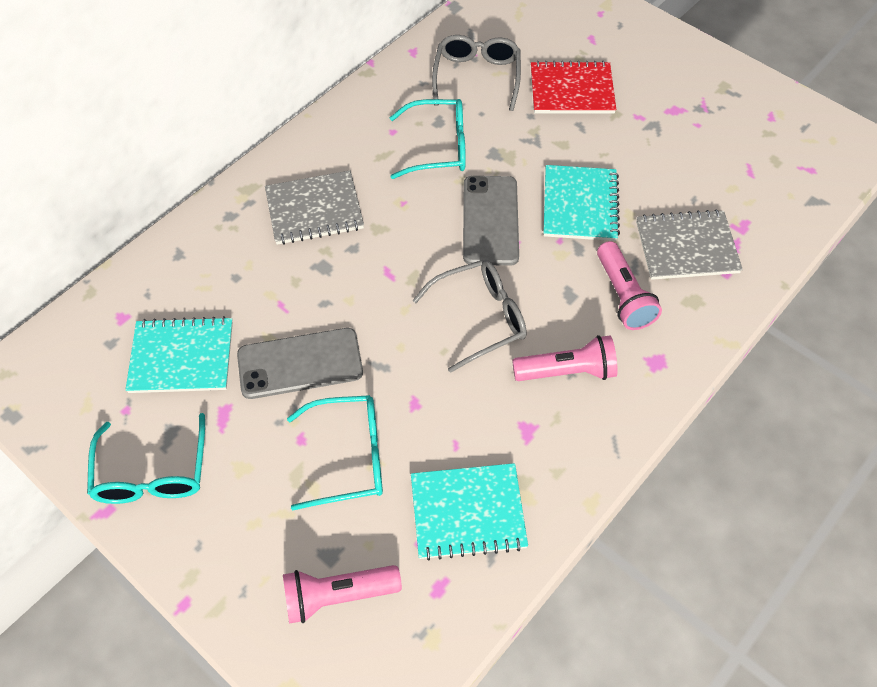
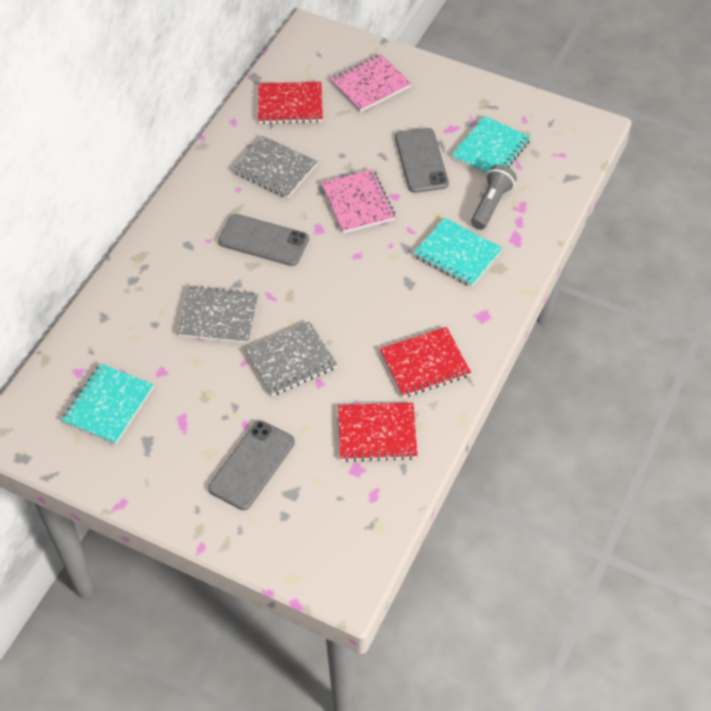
grey flashlight: 0 -> 1
grey glasses: 2 -> 0
grey notebook: 2 -> 3
grey phone: 2 -> 3
pink flashlight: 3 -> 0
pink notebook: 0 -> 2
red notebook: 1 -> 3
turquoise glasses: 3 -> 0

